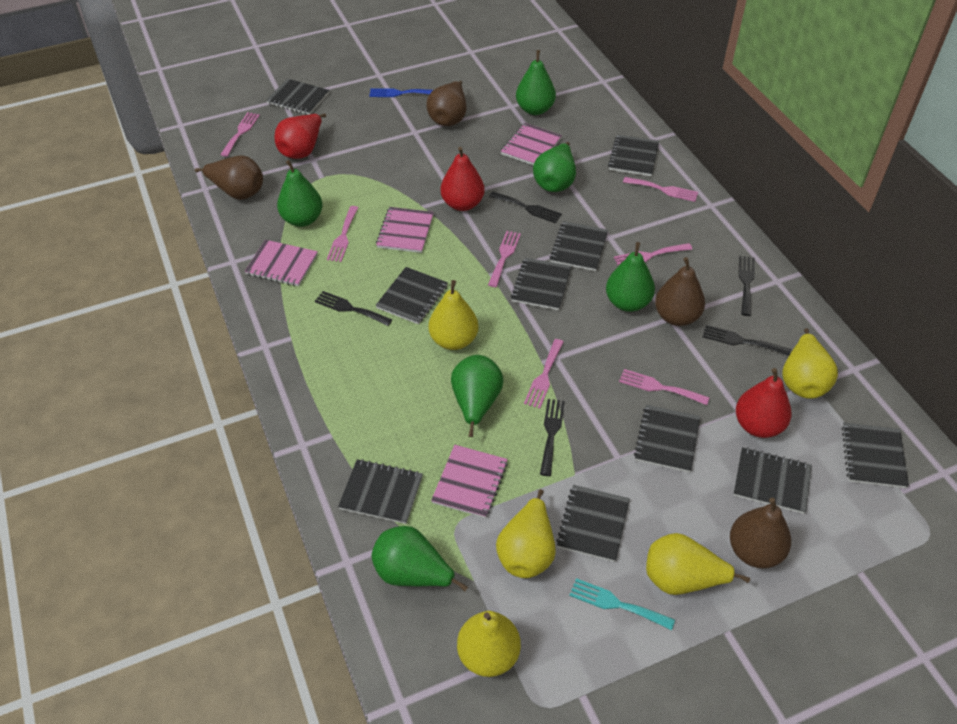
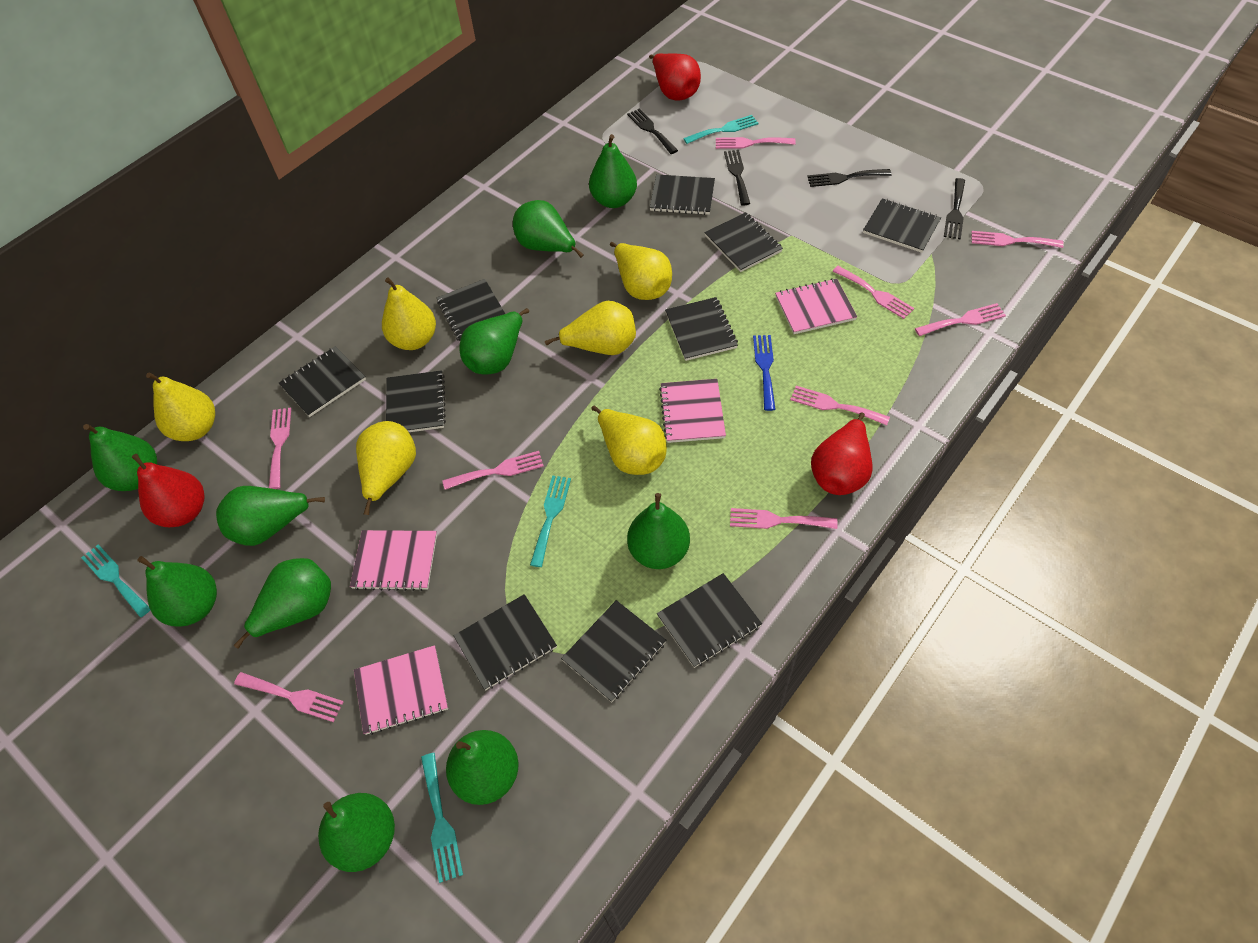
black fork: 5 -> 4
brown pear: 4 -> 0
green pear: 6 -> 10
pink fork: 7 -> 9
turquoise fork: 1 -> 4
yellow pear: 5 -> 6

